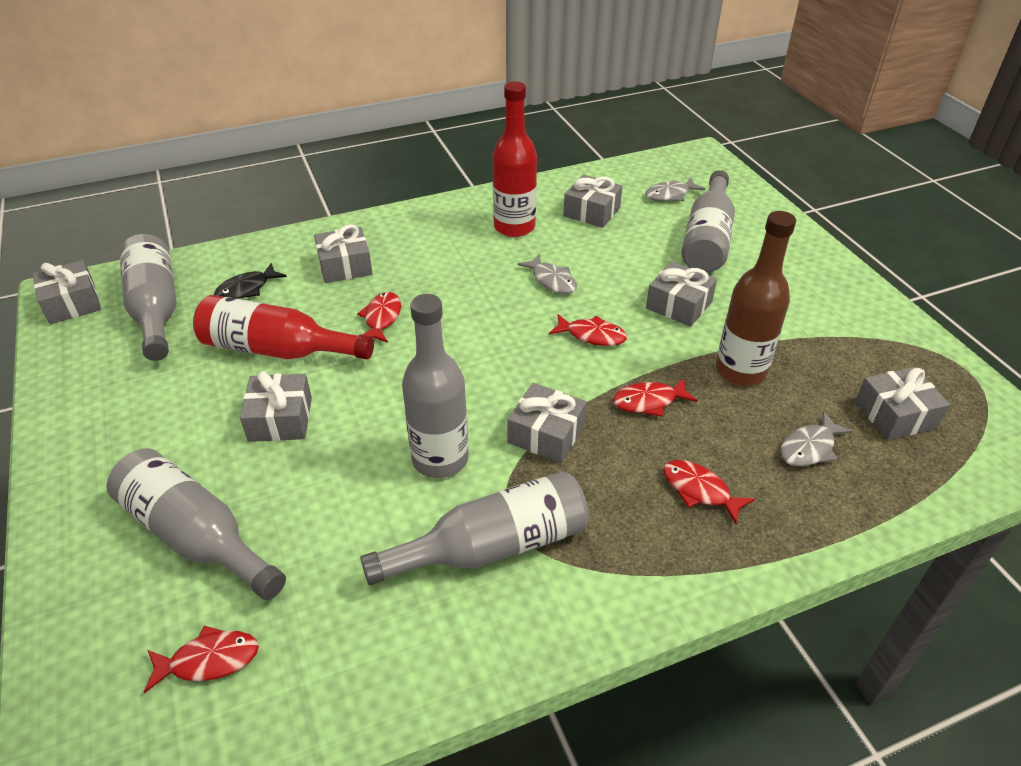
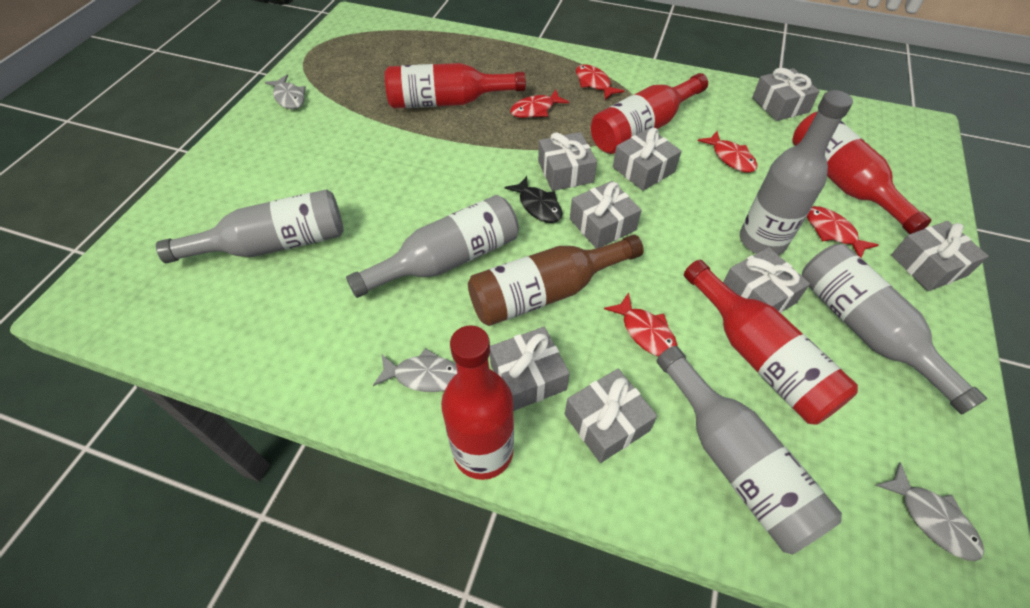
grey gift: 7 -> 8
red bottle: 2 -> 5

